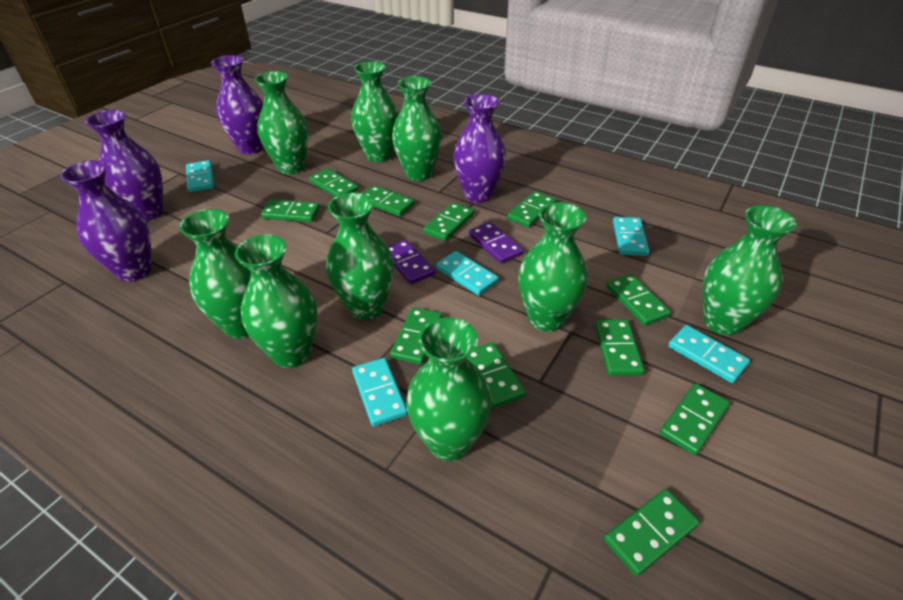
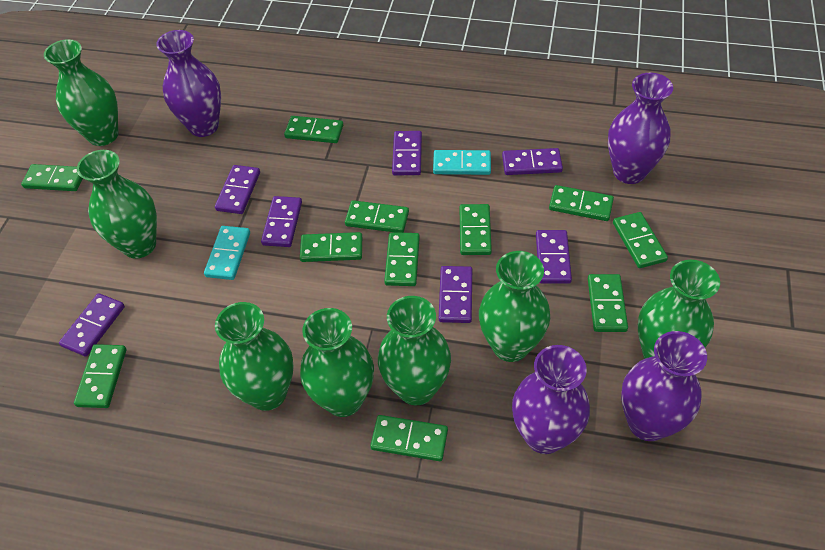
green vase: 9 -> 7
purple domino: 2 -> 7
turquoise domino: 5 -> 2

